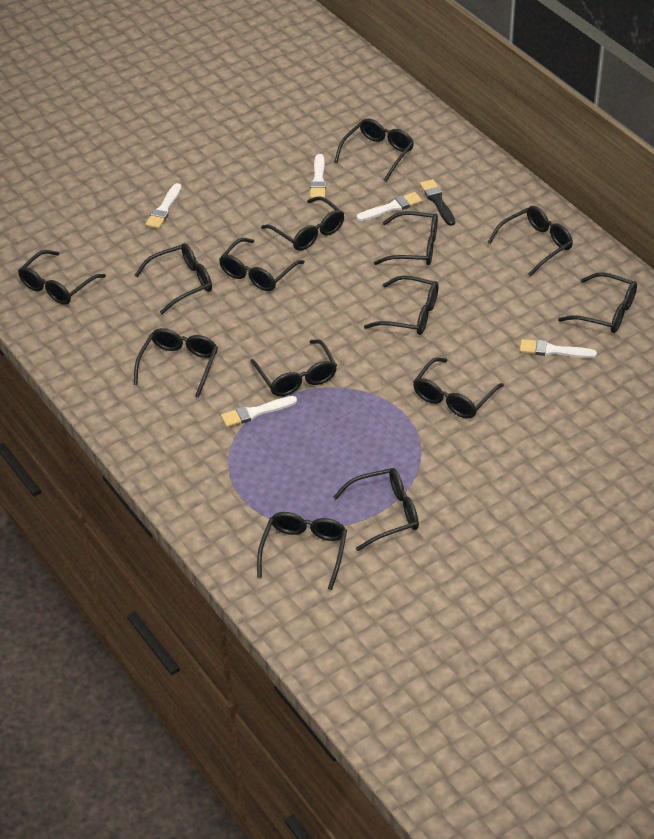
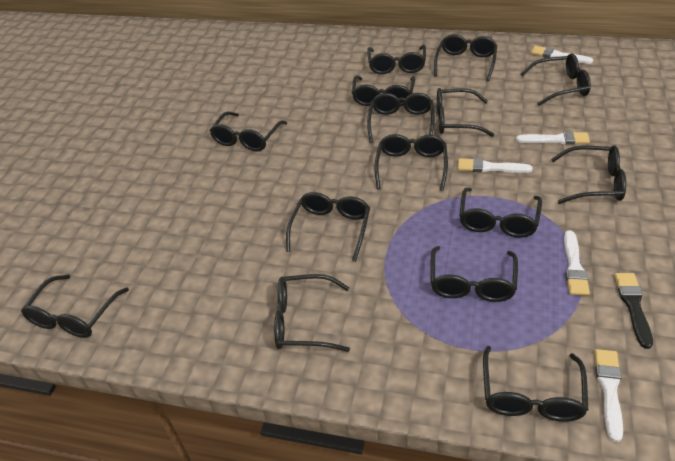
black glasses: 14 -> 15

